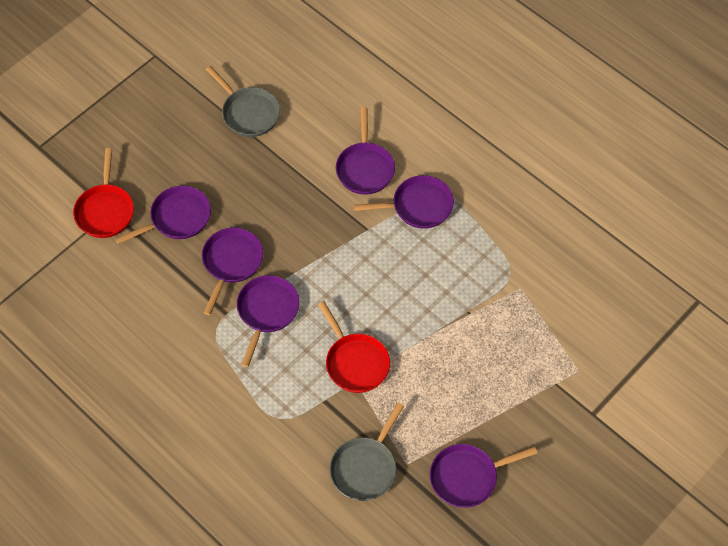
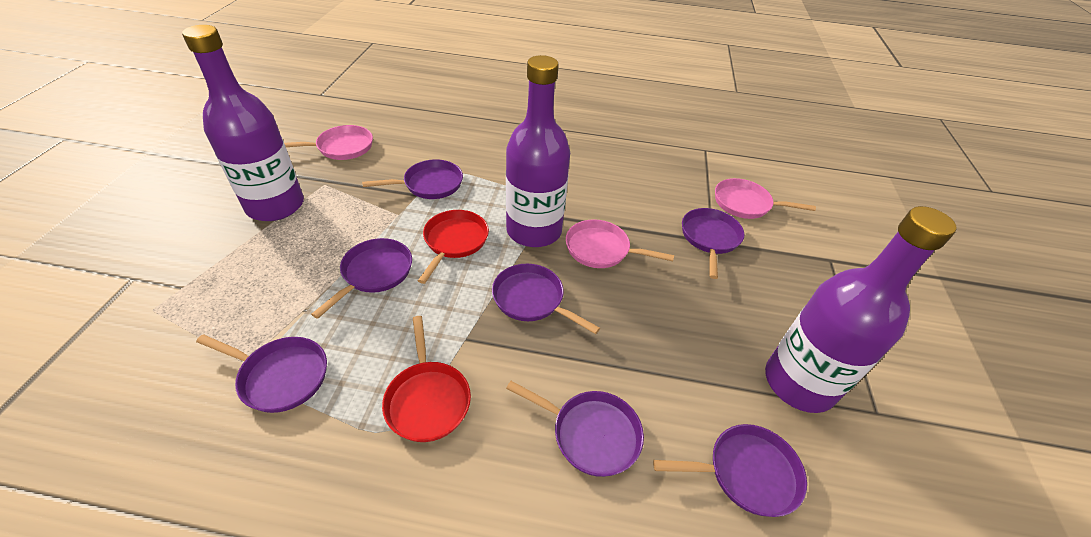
grey pan: 2 -> 0
pink pan: 0 -> 3
purple bottle: 0 -> 3
purple pan: 6 -> 7

